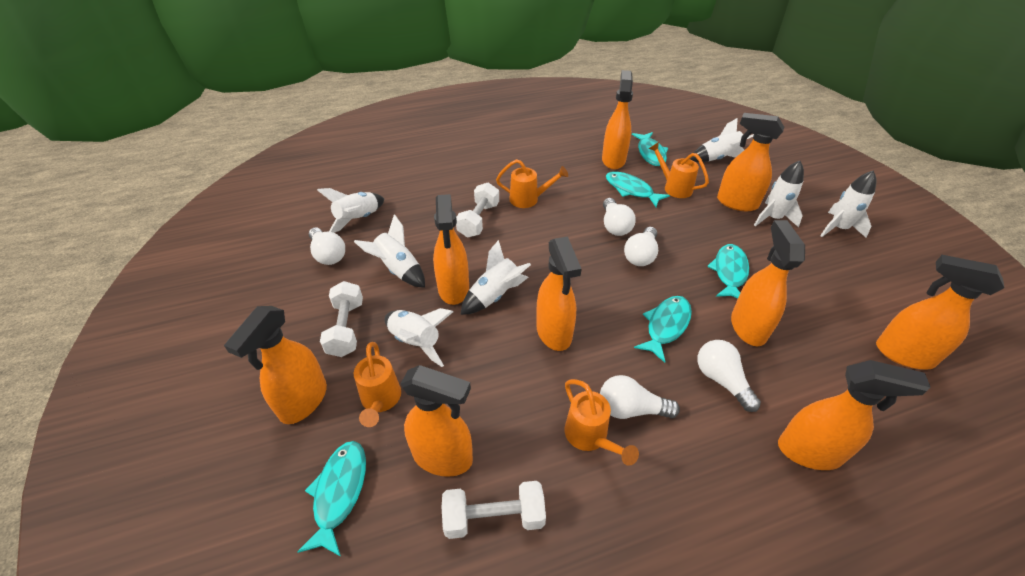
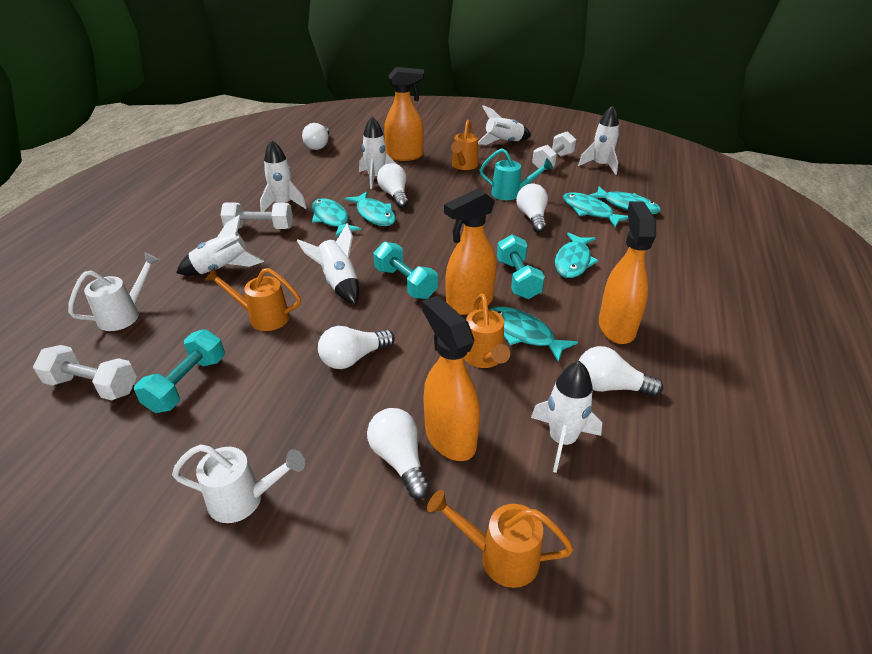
orange spray bottle: 9 -> 4
turquoise dumbbell: 0 -> 3
turquoise fish: 5 -> 6
turquoise watering can: 0 -> 1
white light bulb: 5 -> 6
white watering can: 0 -> 2

